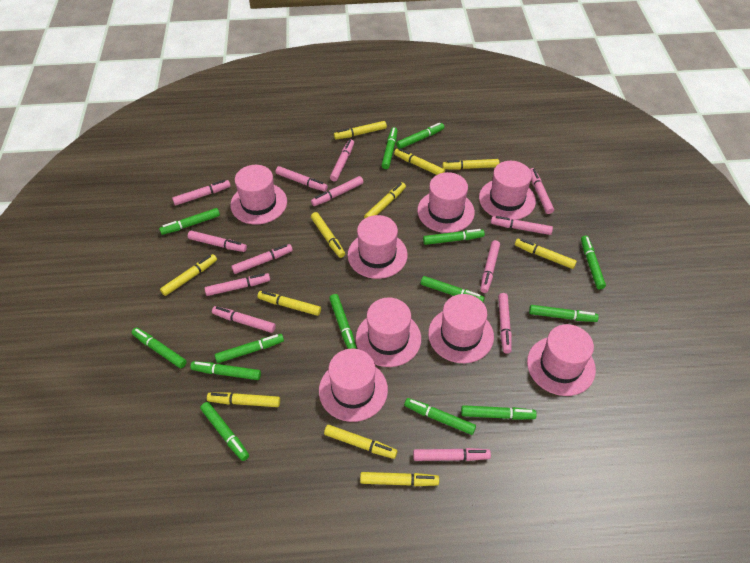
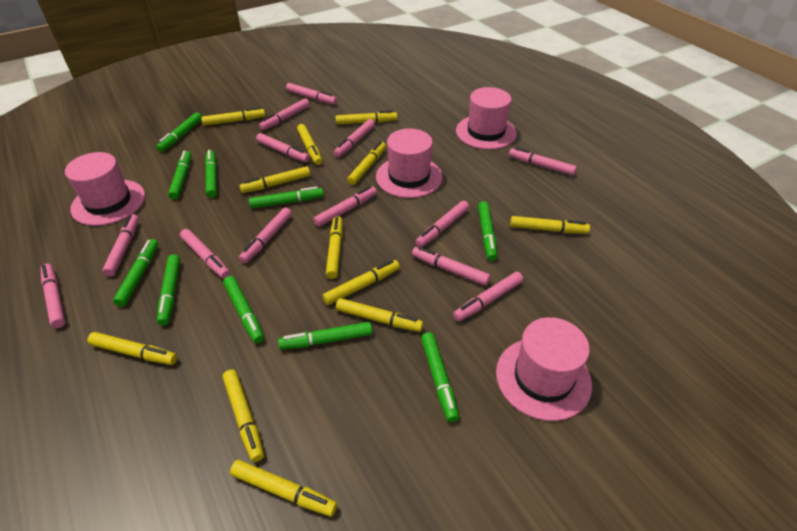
green marker: 14 -> 10
pink hat: 8 -> 4
yellow marker: 11 -> 12

